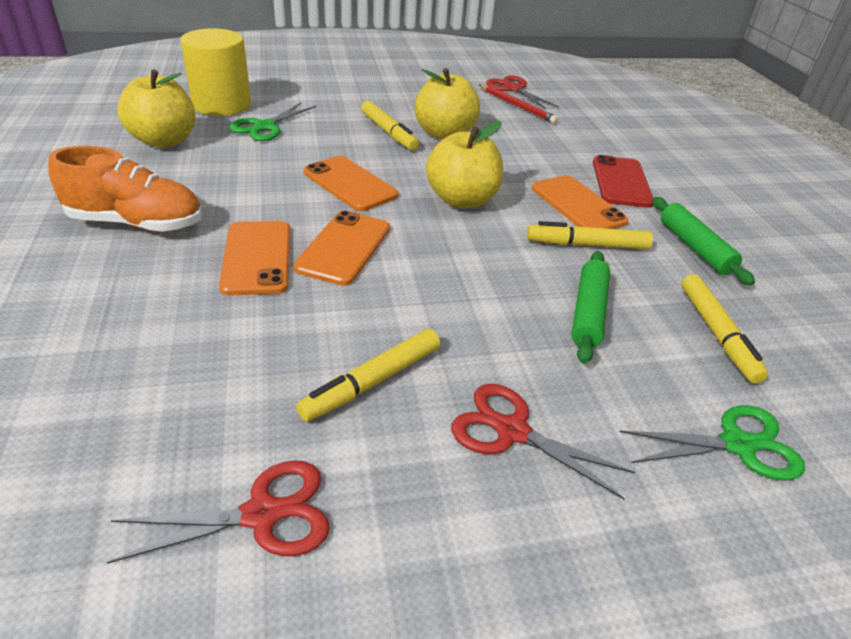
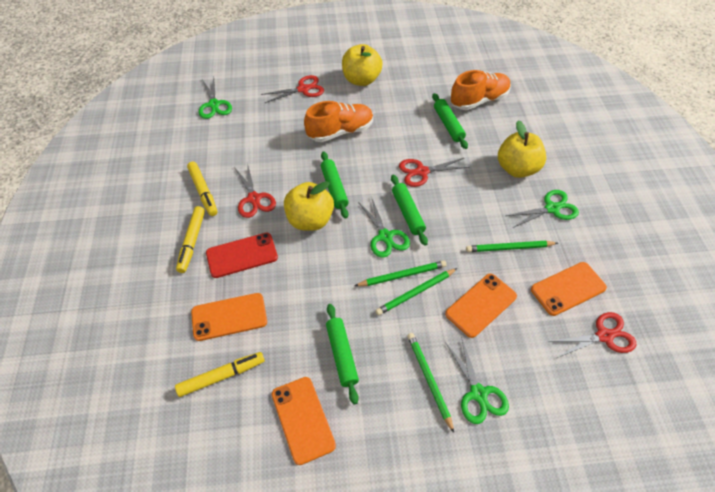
green pencil: 0 -> 4
green rolling pin: 2 -> 4
green scissors: 2 -> 4
orange shoe: 1 -> 2
red pencil: 1 -> 0
red scissors: 3 -> 4
yellow cylinder: 1 -> 0
yellow marker: 4 -> 3

